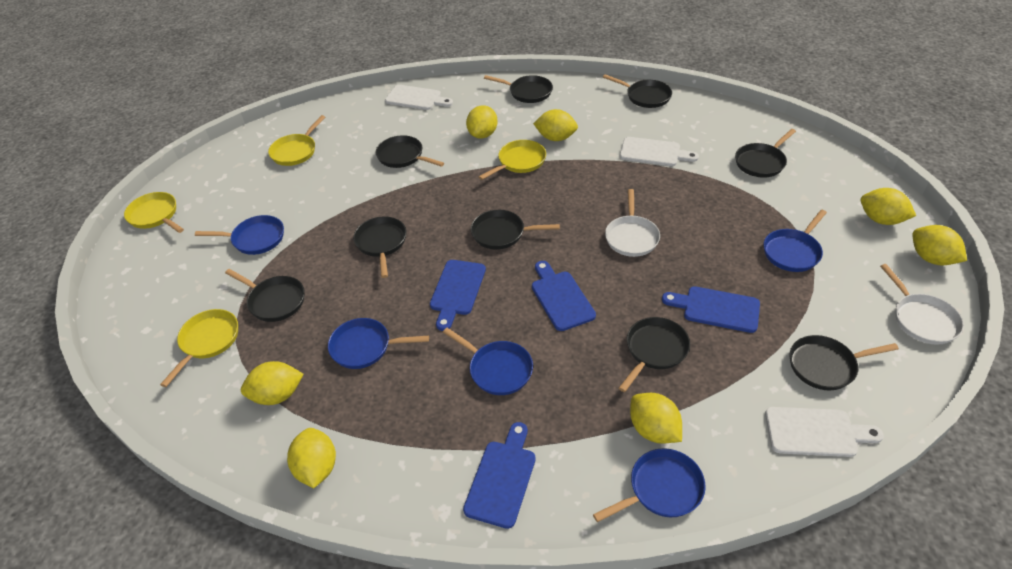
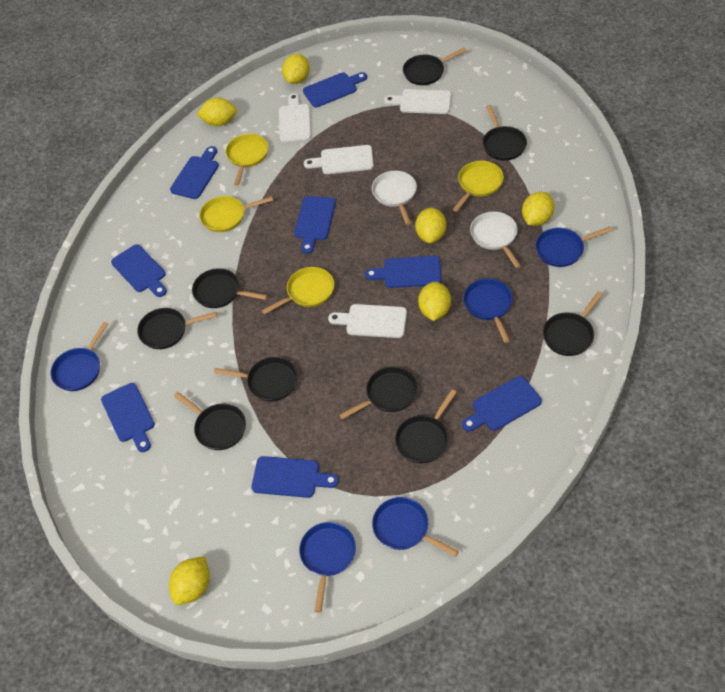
blue cutting board: 4 -> 8
white cutting board: 3 -> 4
yellow lemon: 7 -> 6

